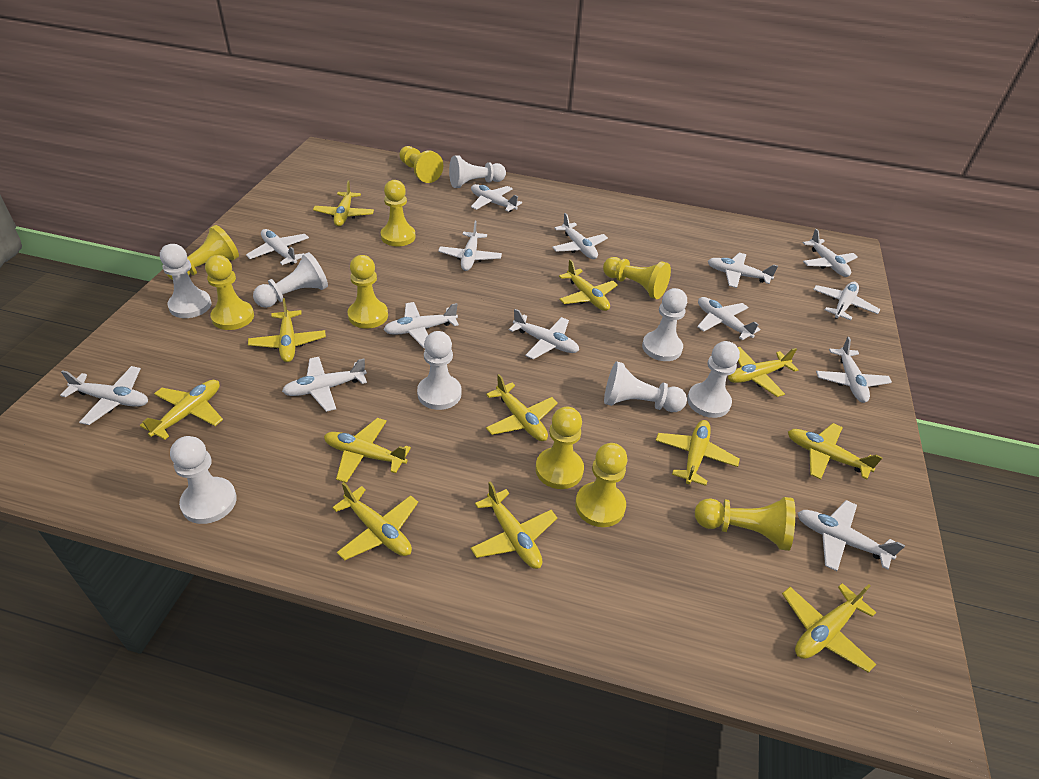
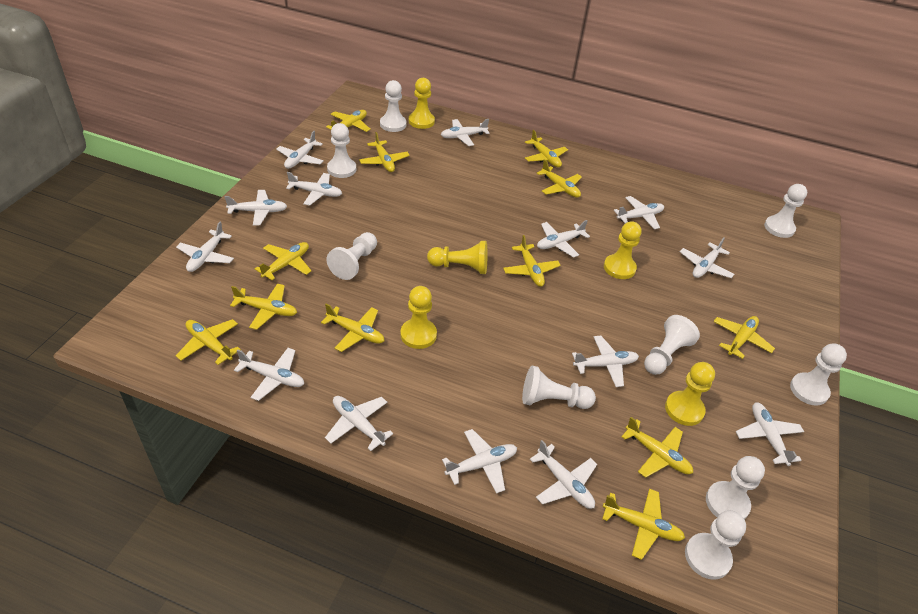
white pawn: 8 -> 9
yellow pawn: 9 -> 5

